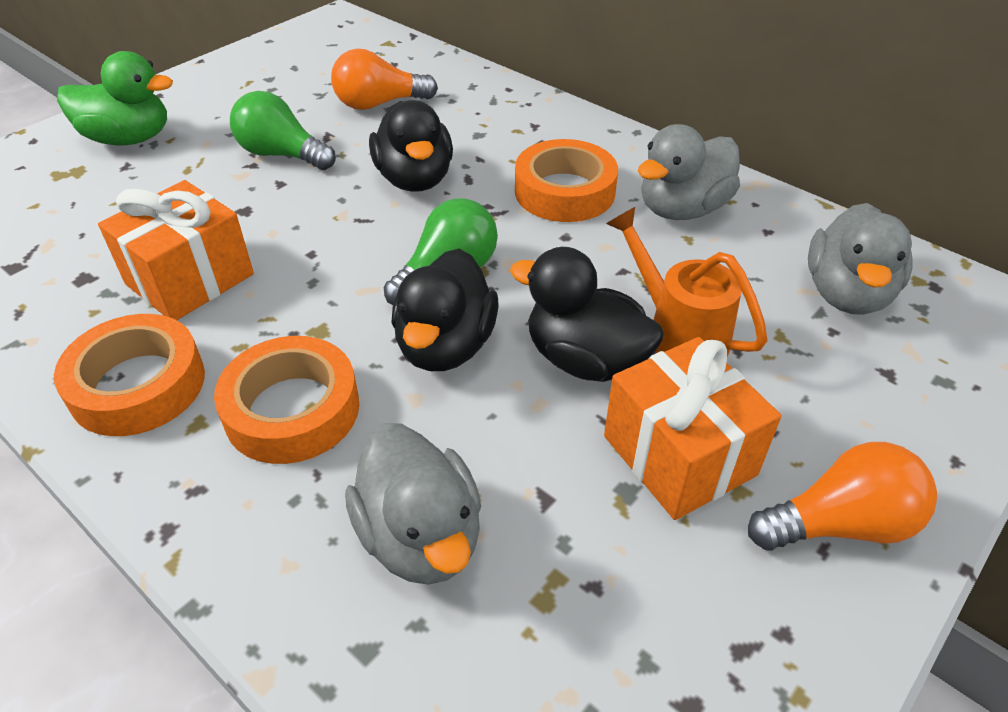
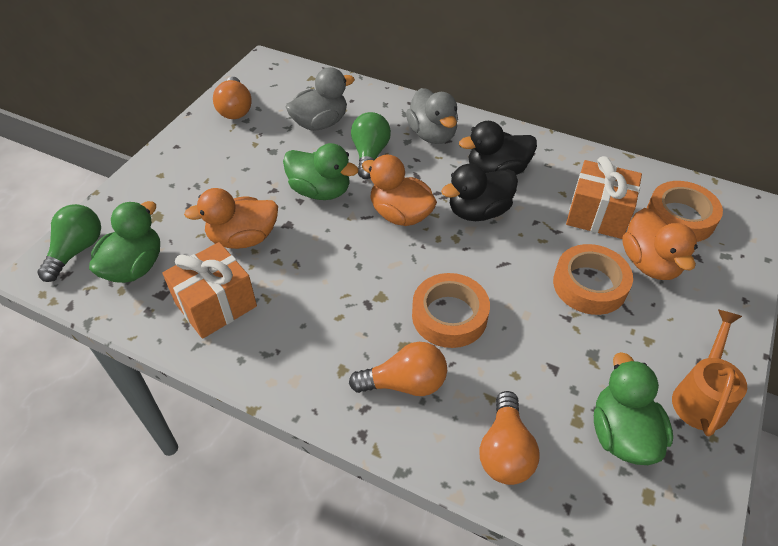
black duck: 3 -> 2
green duck: 1 -> 3
grey duck: 3 -> 2
orange duck: 0 -> 3
orange light bulb: 2 -> 3

